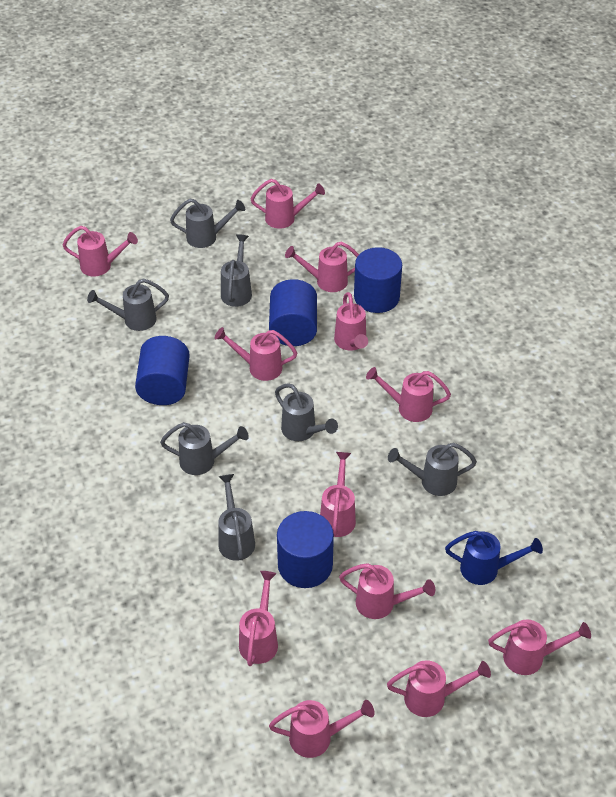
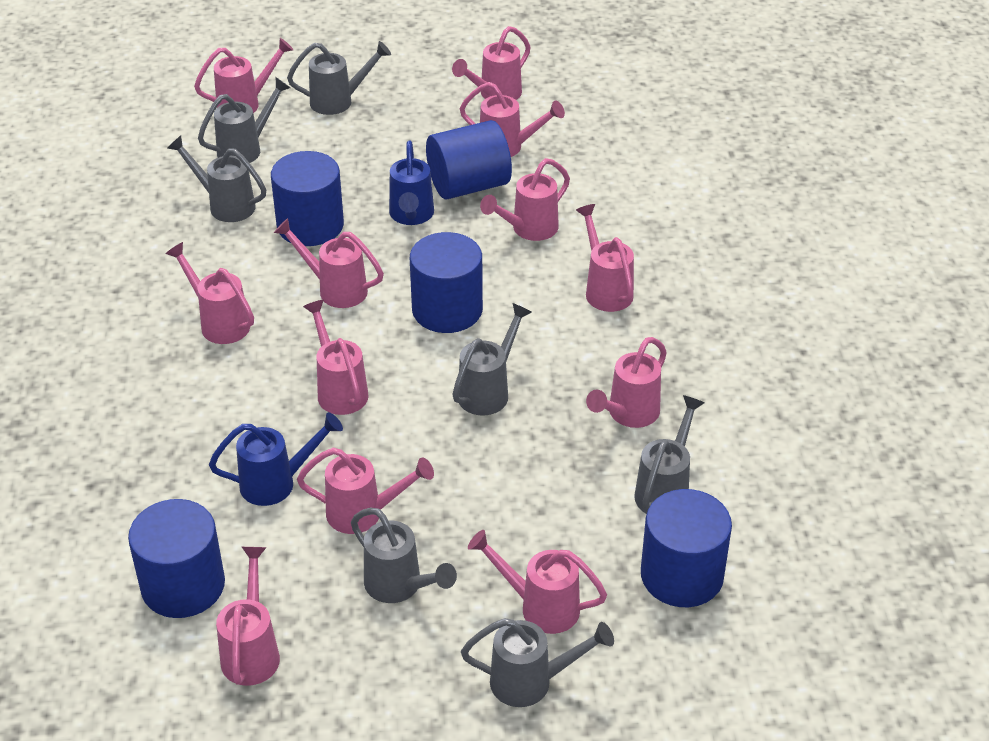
blue cylinder: 4 -> 5
blue watering can: 1 -> 2

